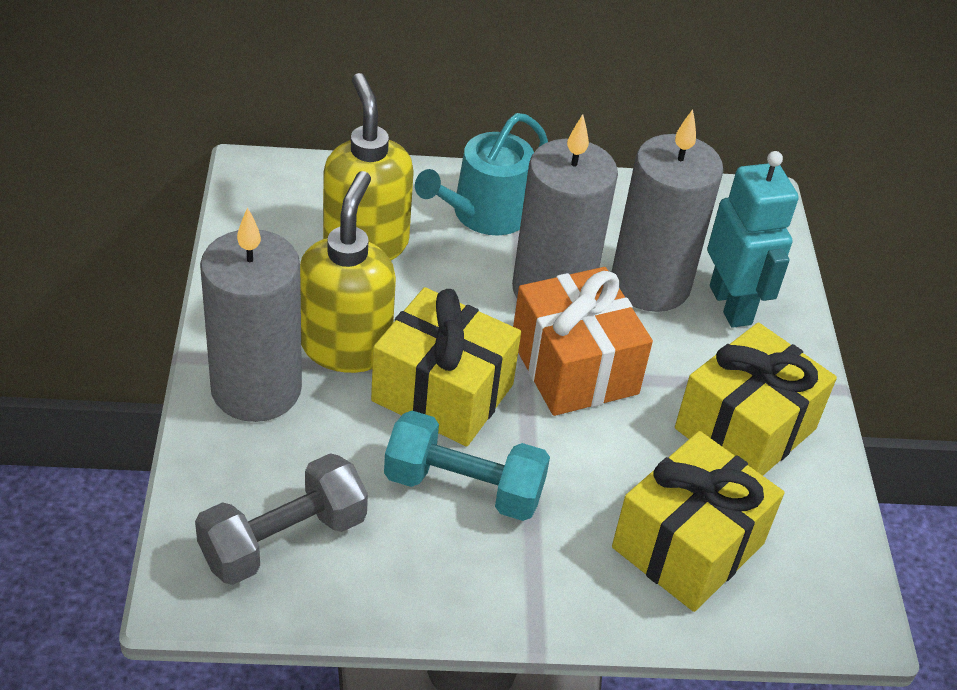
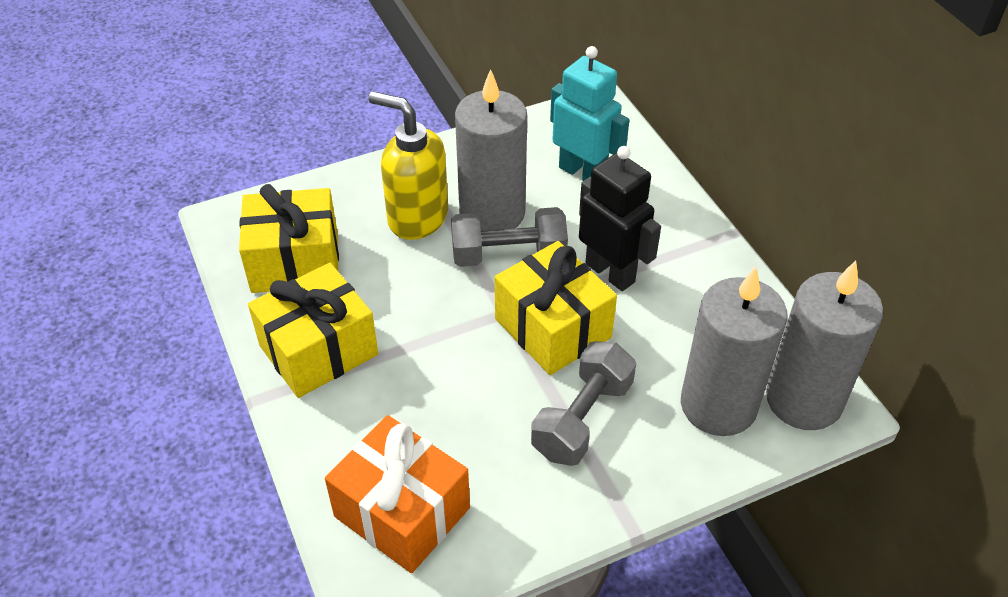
black robot: 0 -> 1
grey dumbbell: 1 -> 2
turquoise dumbbell: 1 -> 0
turquoise watering can: 1 -> 0
yellow soap dispenser: 2 -> 1

